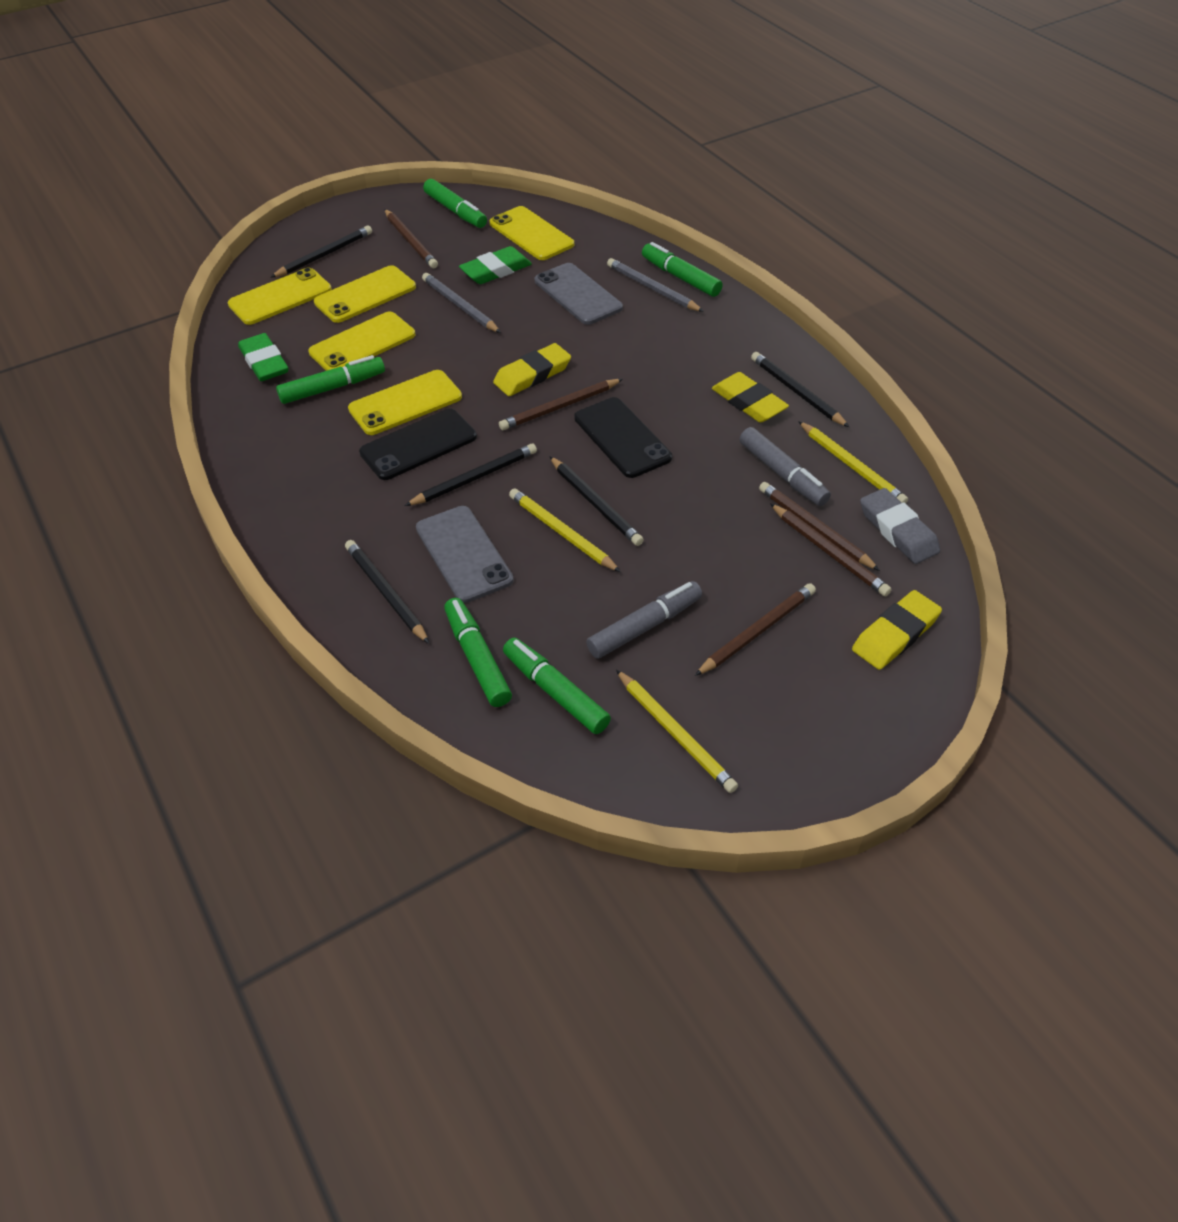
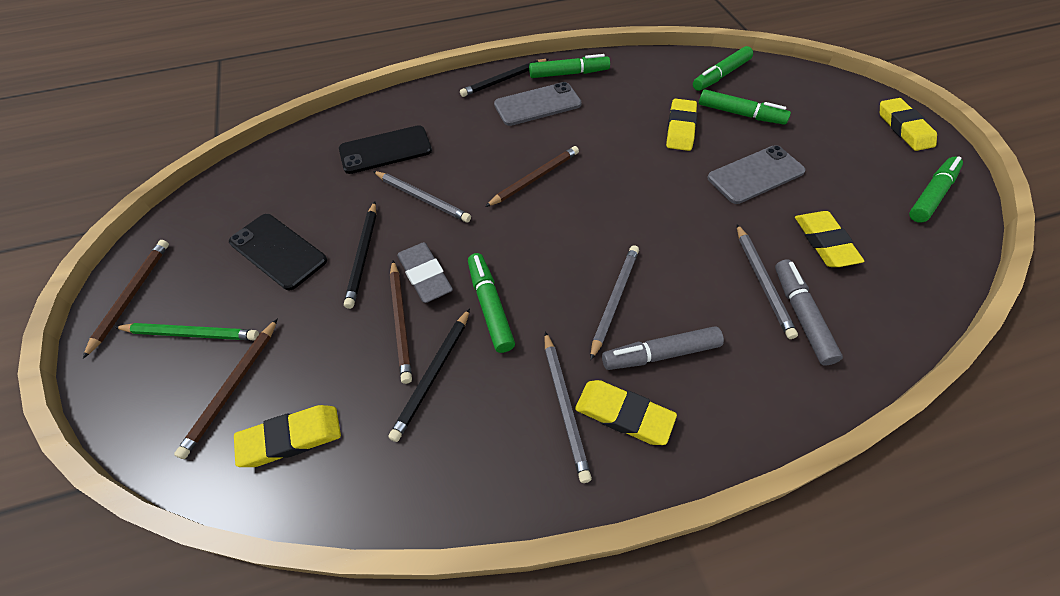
black pencil: 5 -> 3
brown pencil: 5 -> 4
green eraser: 2 -> 0
green pencil: 0 -> 1
grey pencil: 2 -> 4
yellow eraser: 3 -> 5
yellow pencil: 3 -> 0
yellow phone: 5 -> 0

